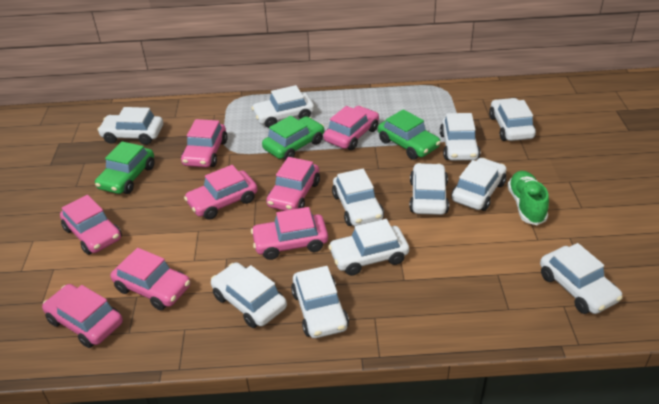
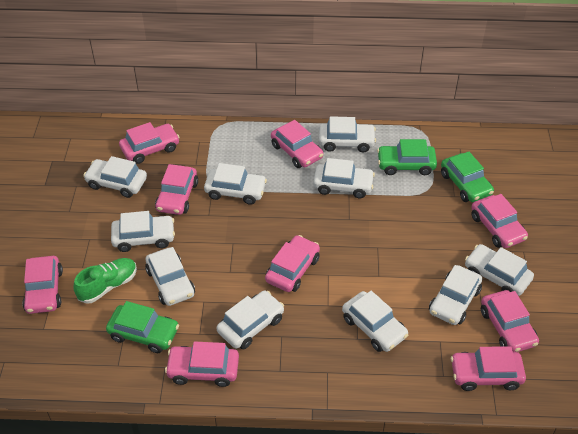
pink car: 8 -> 9
white car: 11 -> 10

